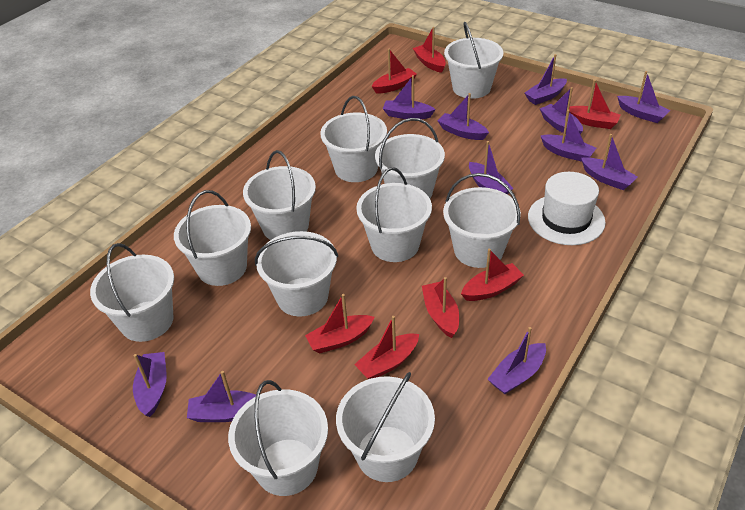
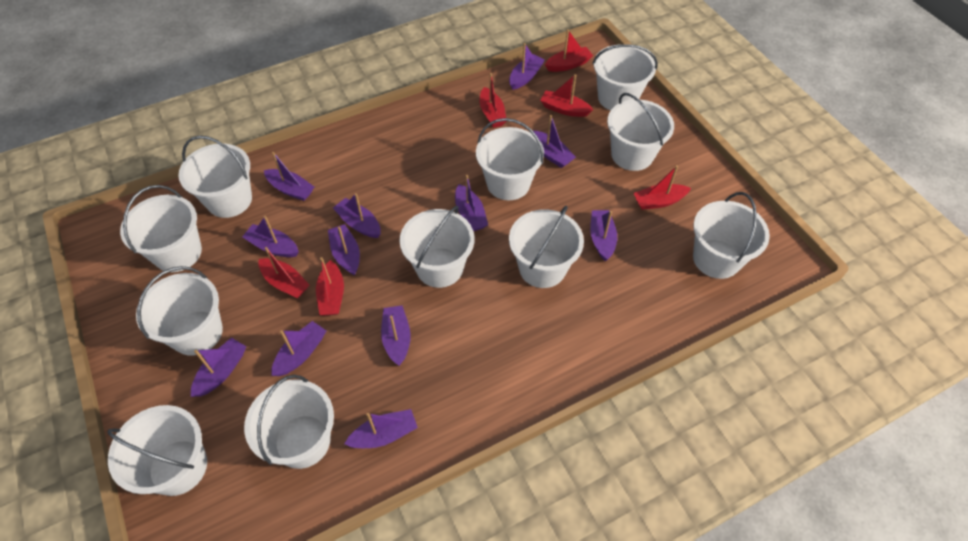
purple boat: 11 -> 12
red boat: 7 -> 6
white hat: 1 -> 0

